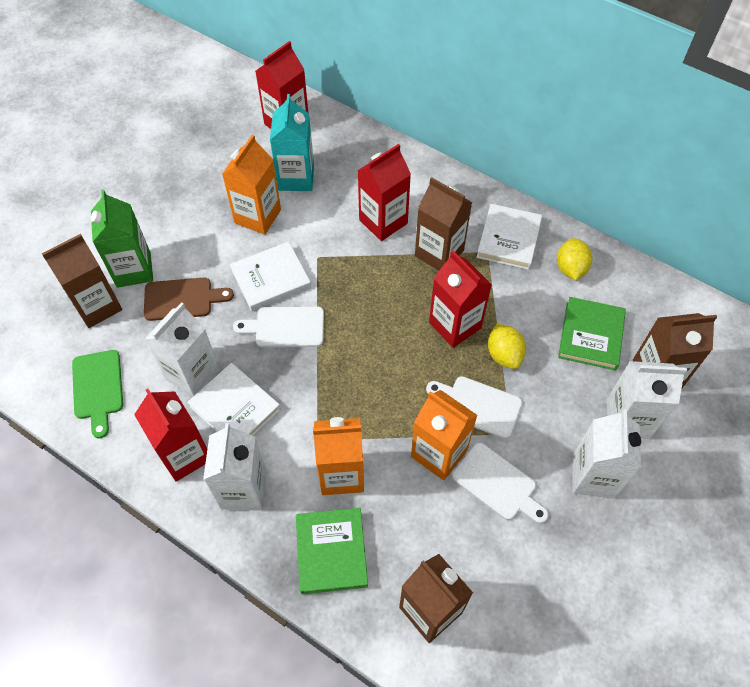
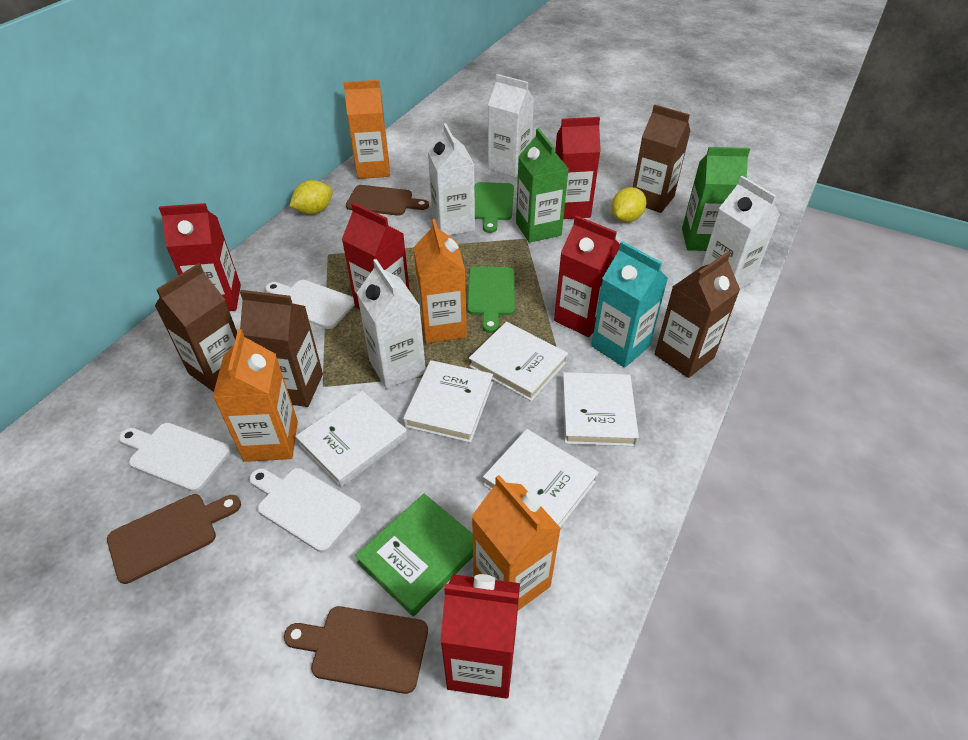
brown cutting board: 1 -> 3
green book: 2 -> 1
green carton: 1 -> 2
green cutting board: 1 -> 2
orange carton: 3 -> 4
red carton: 4 -> 5
white book: 3 -> 5

